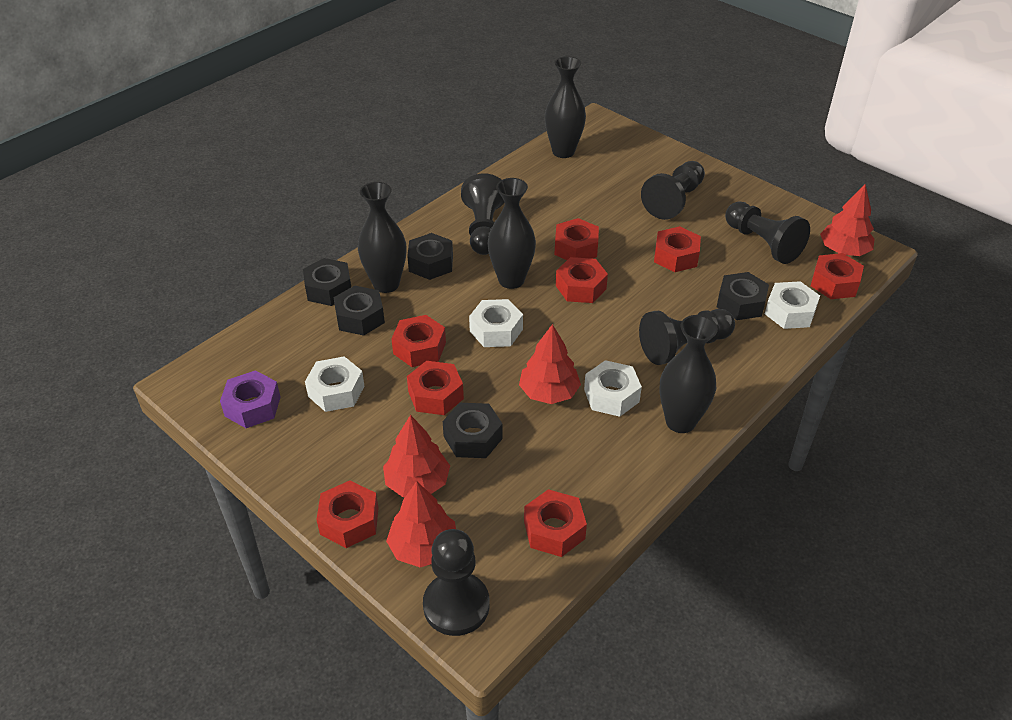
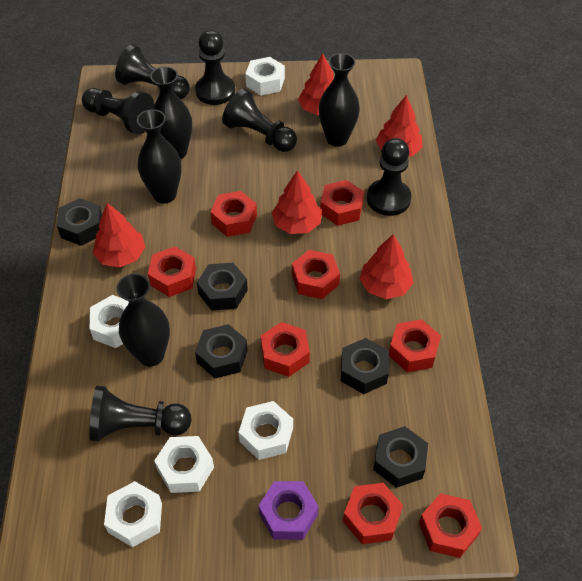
black pawn: 5 -> 6
red tree: 4 -> 5
white nut: 4 -> 5

